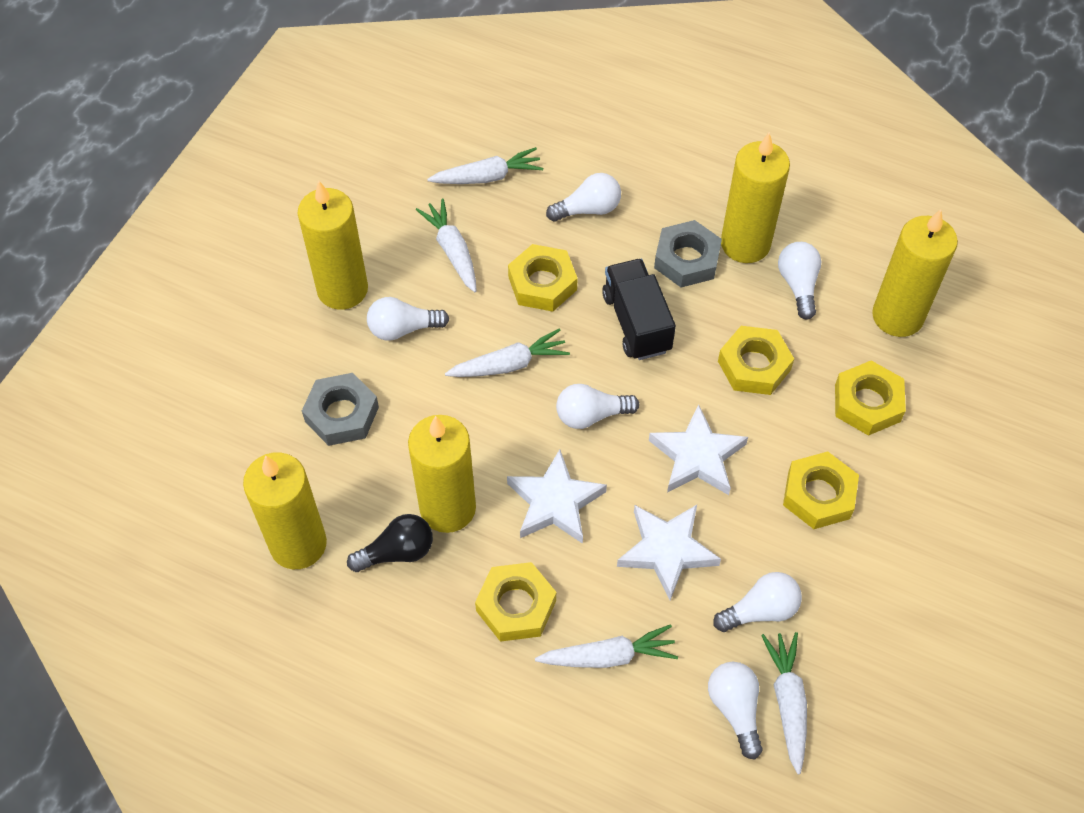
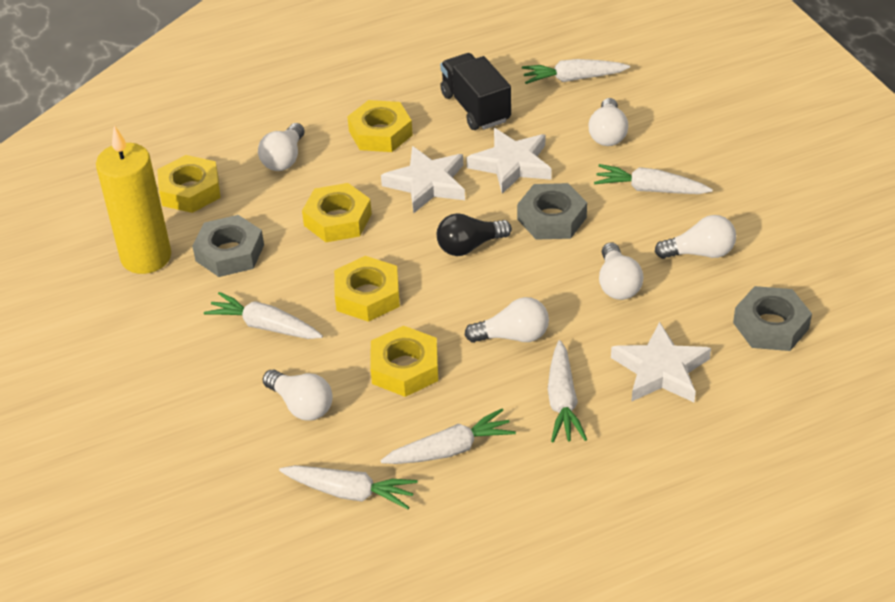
grey nut: 2 -> 3
white carrot: 5 -> 6
yellow candle: 5 -> 1

